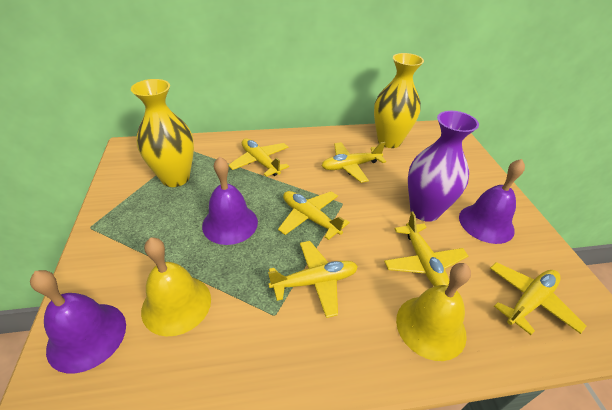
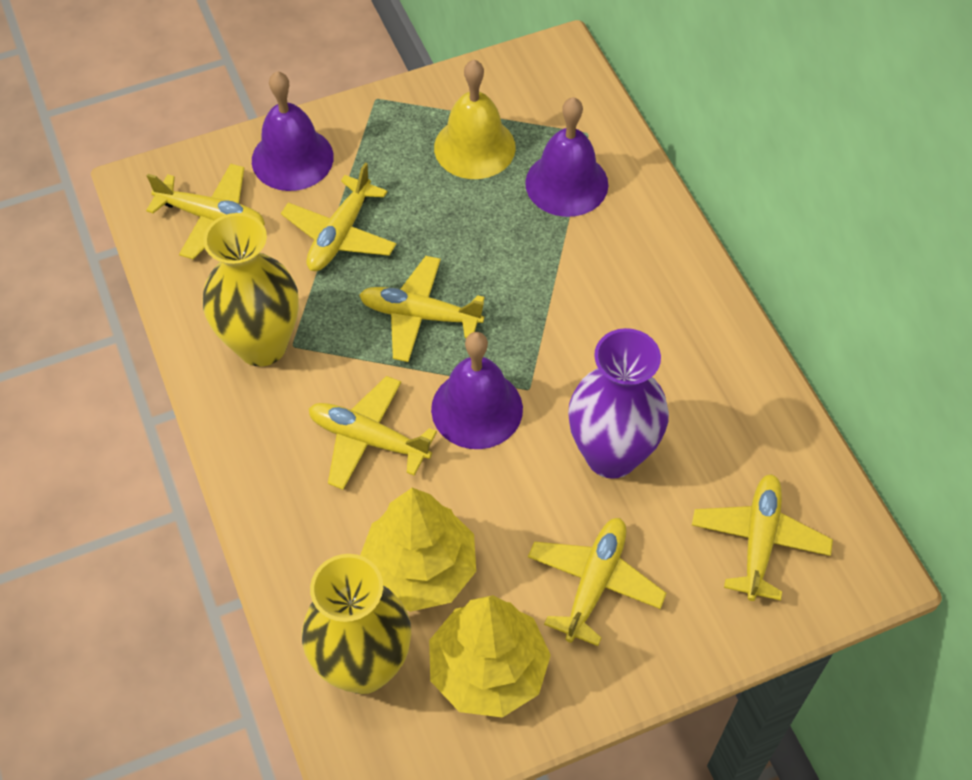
yellow bell: 2 -> 1
yellow tree: 0 -> 2

